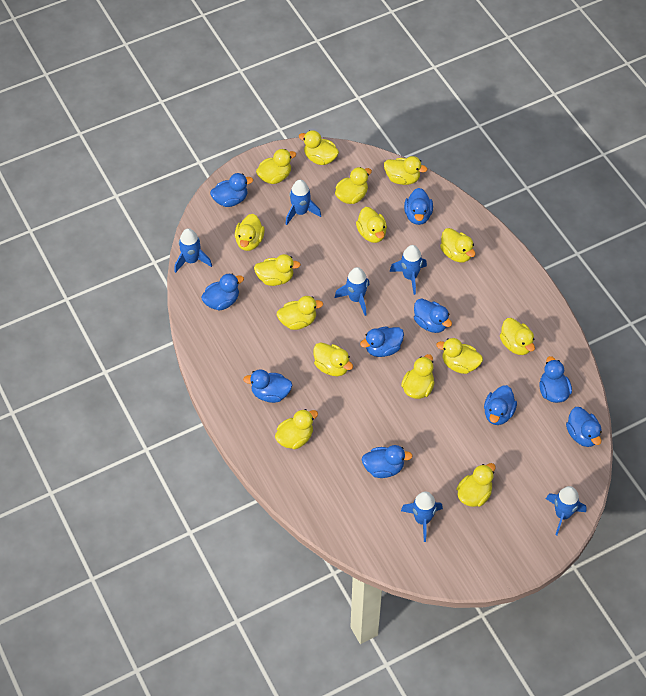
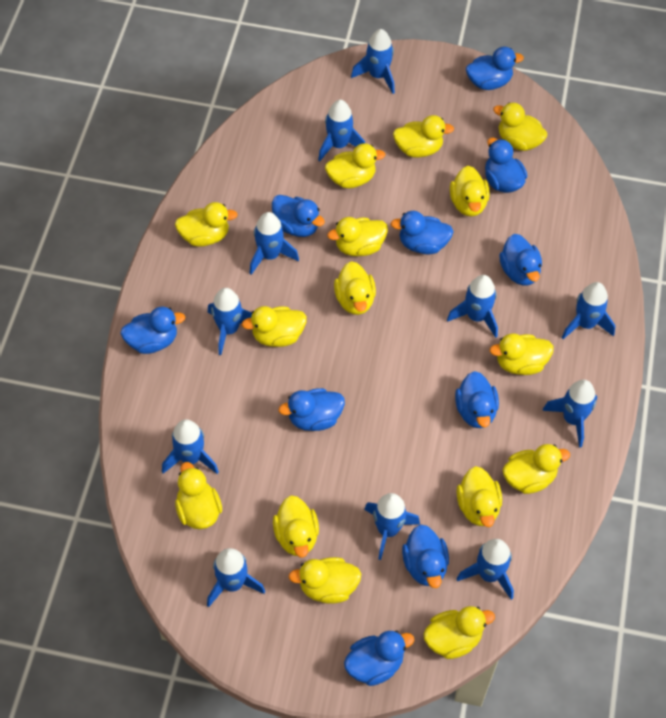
blue rocket: 6 -> 11

